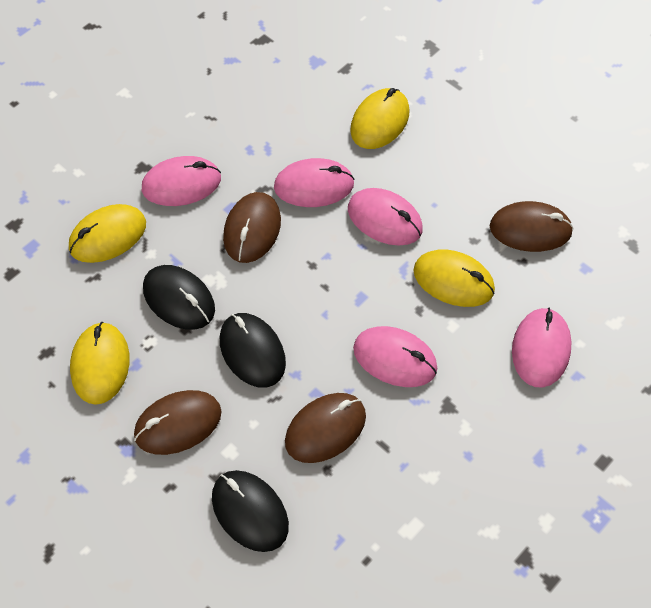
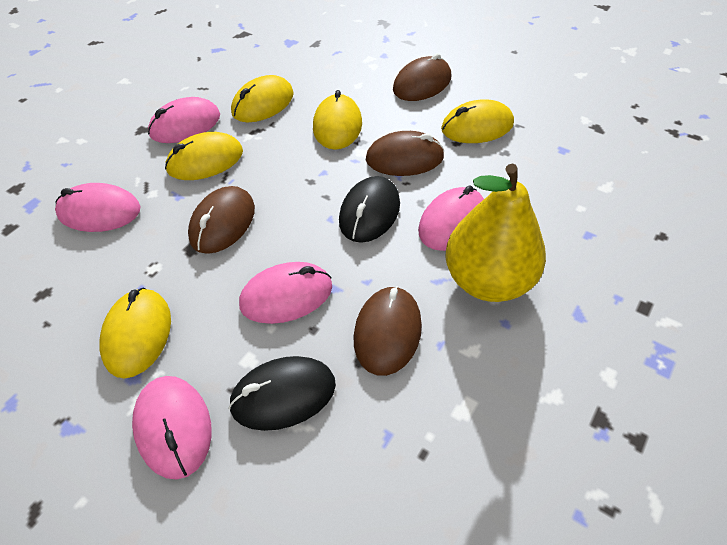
black mouse: 3 -> 2
yellow mouse: 4 -> 5
yellow pear: 0 -> 1

